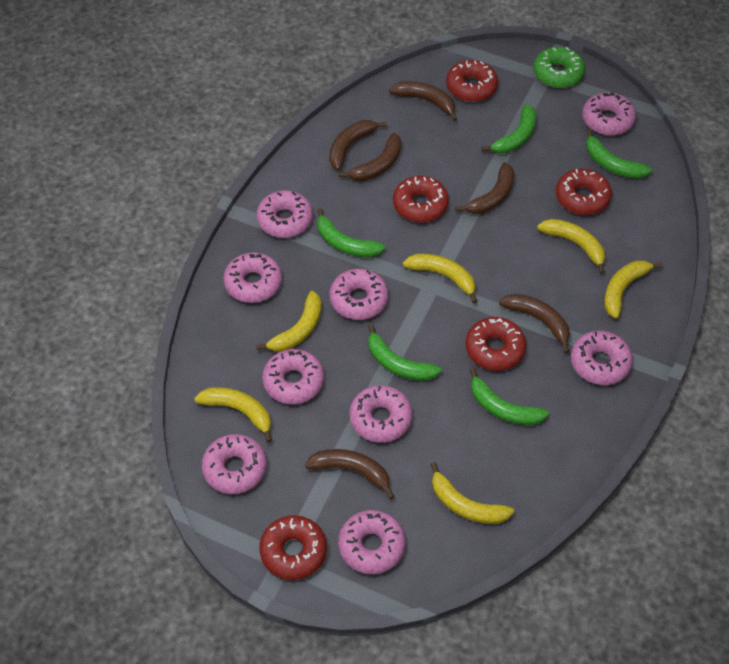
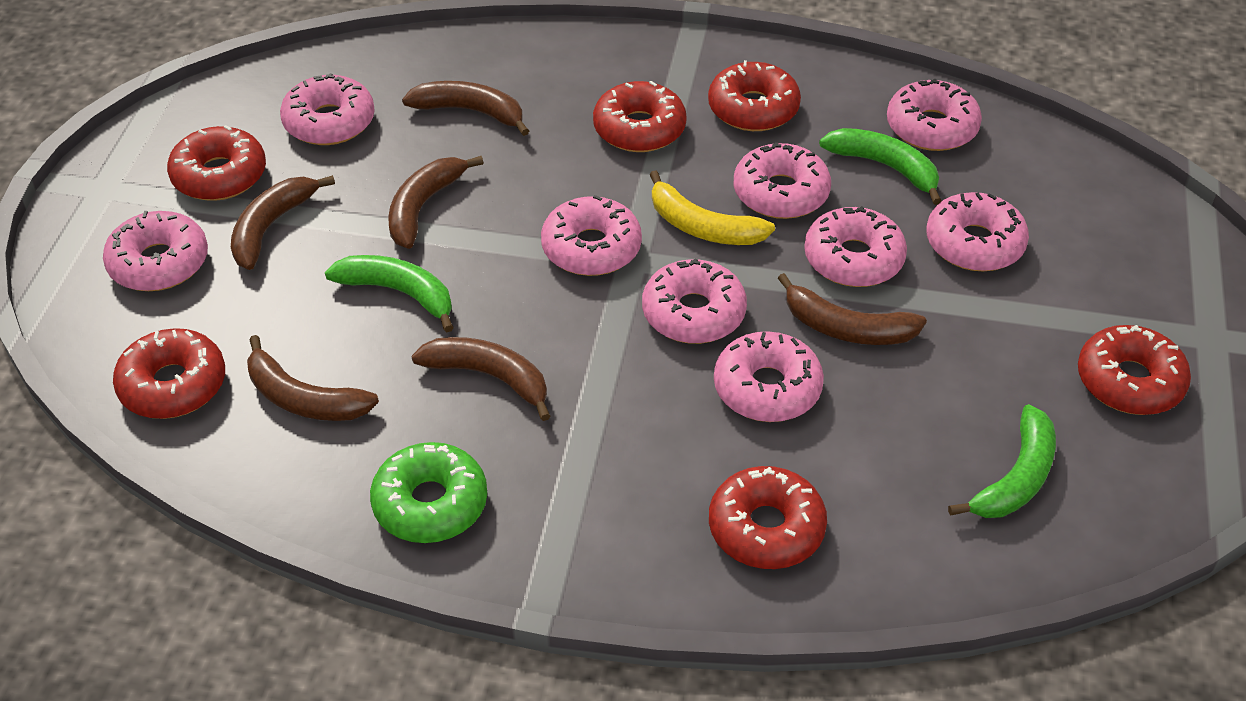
green banana: 5 -> 3
red donut: 5 -> 6
yellow banana: 6 -> 1

